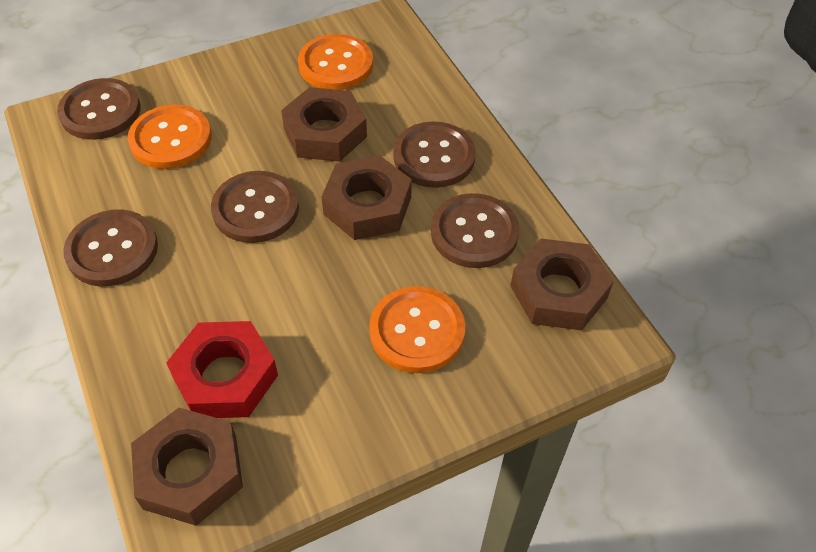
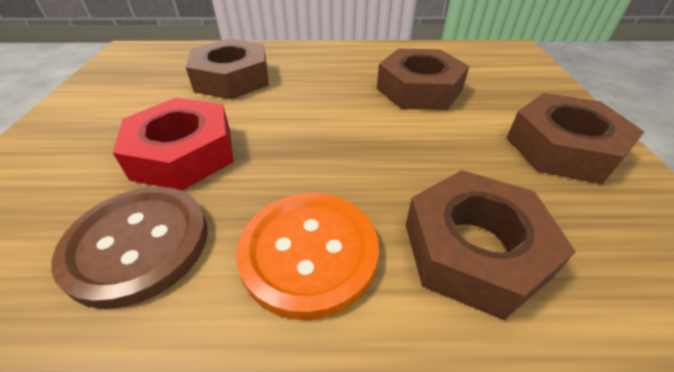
brown button: 5 -> 1
orange button: 3 -> 1

